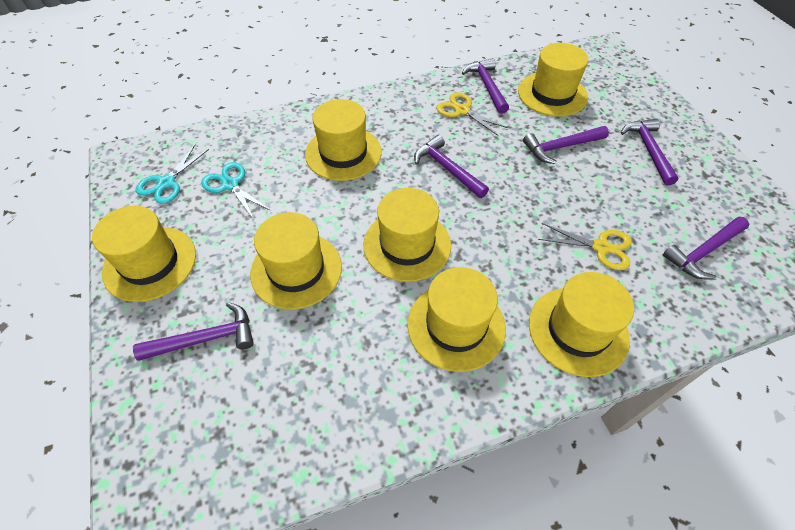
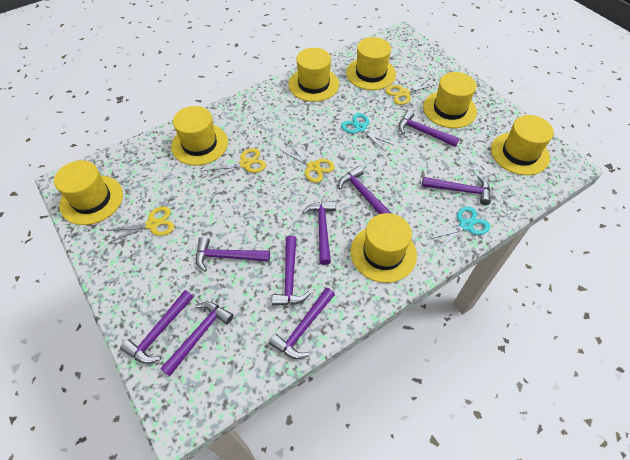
purple hammer: 6 -> 9
yellow scissors: 2 -> 4

